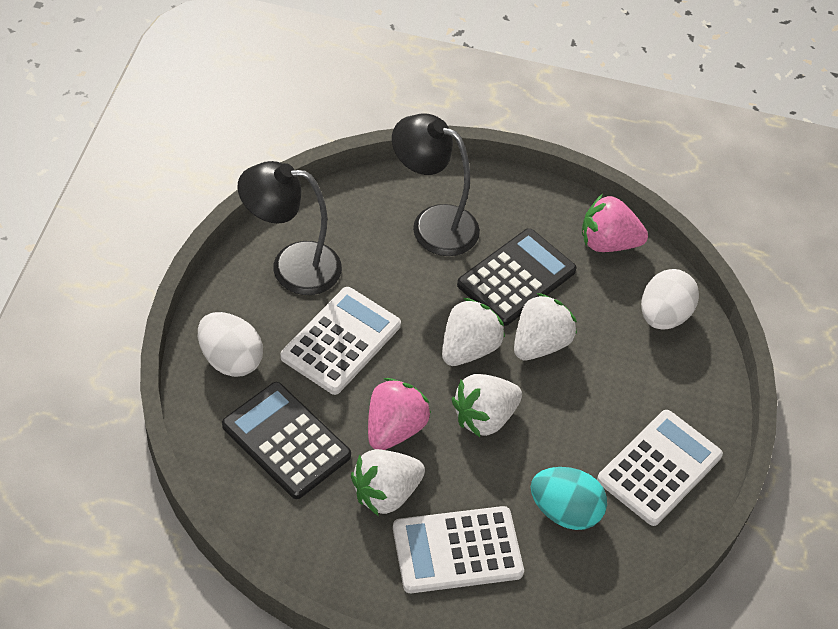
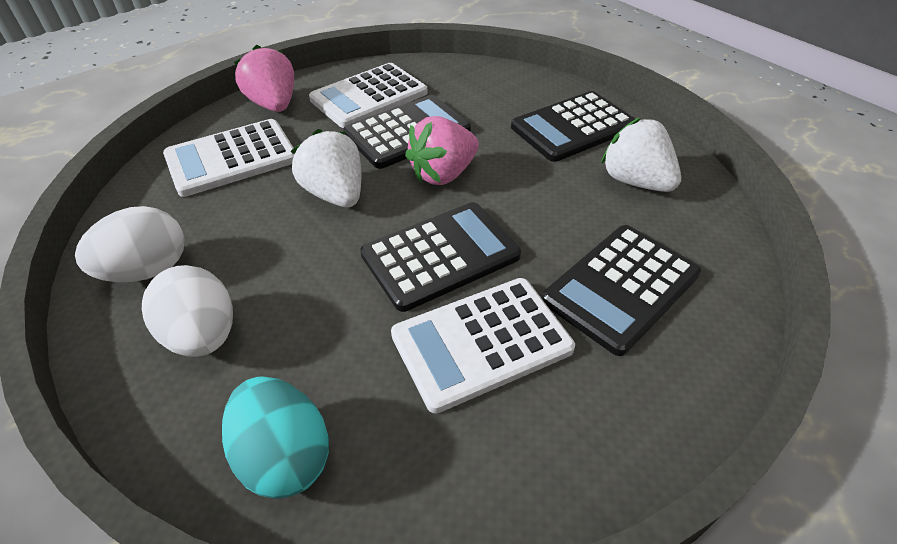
black calculator: 2 -> 4
black lamp: 2 -> 0
white strawberry: 4 -> 2

